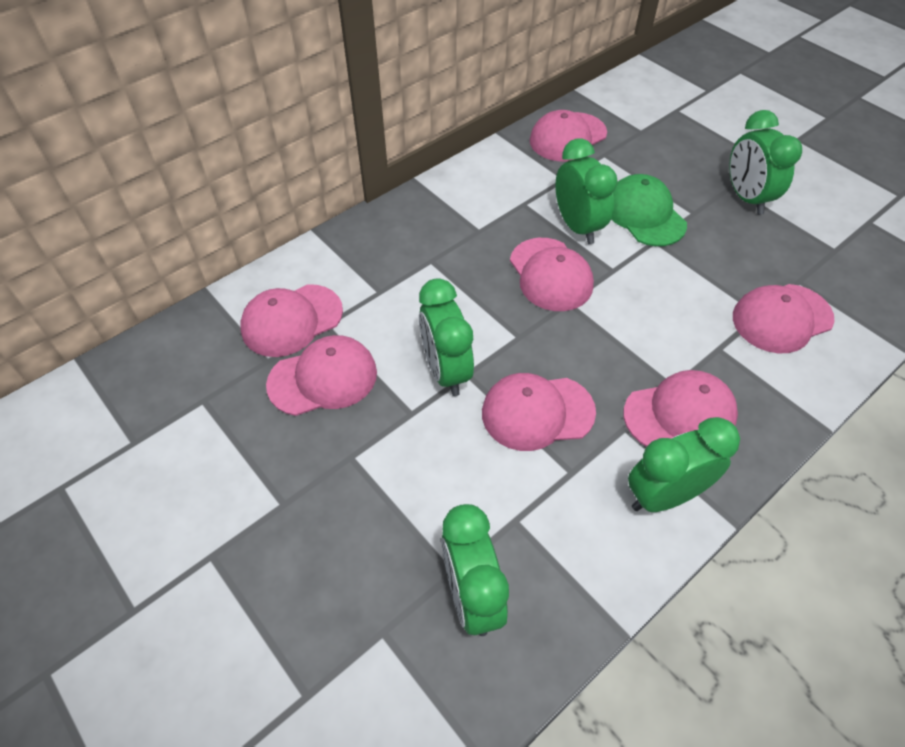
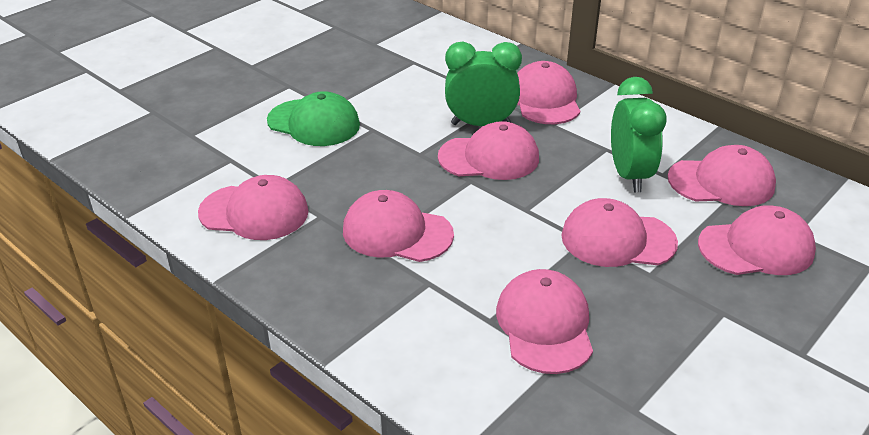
green clock: 5 -> 2
pink cap: 7 -> 8

